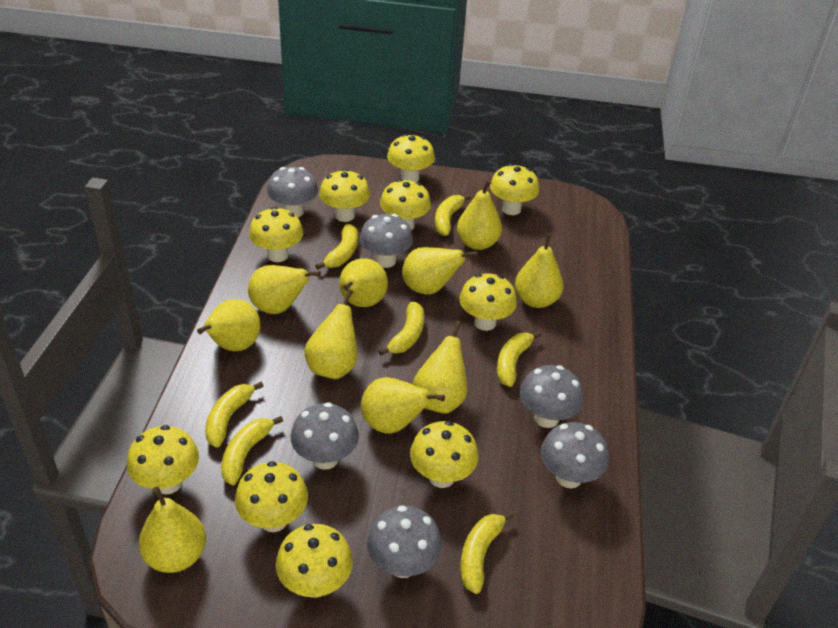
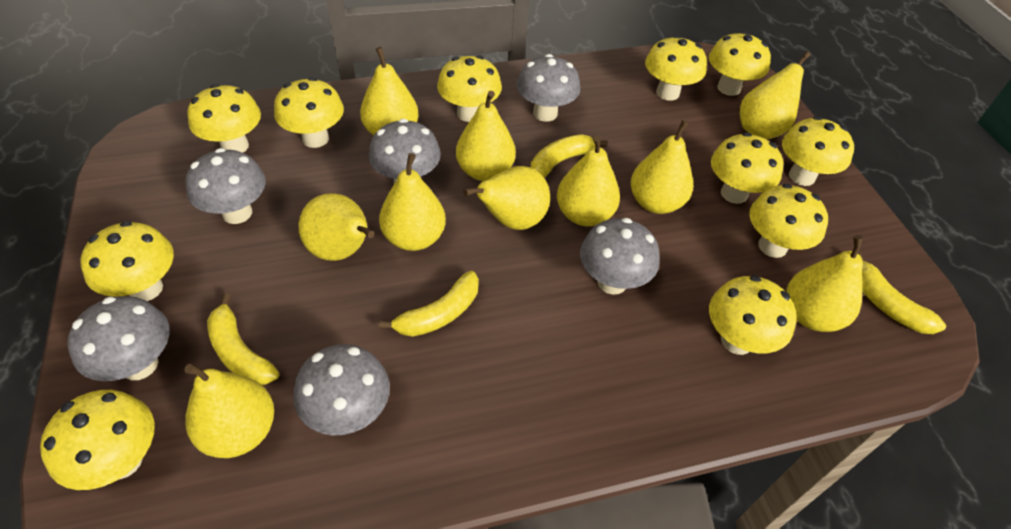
yellow banana: 7 -> 4
yellow mushroom: 10 -> 11

